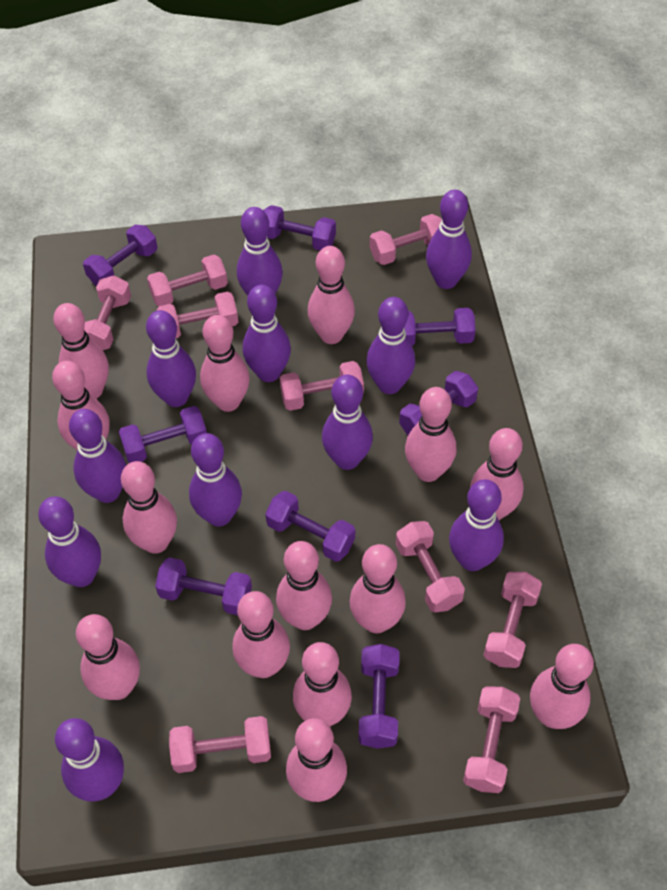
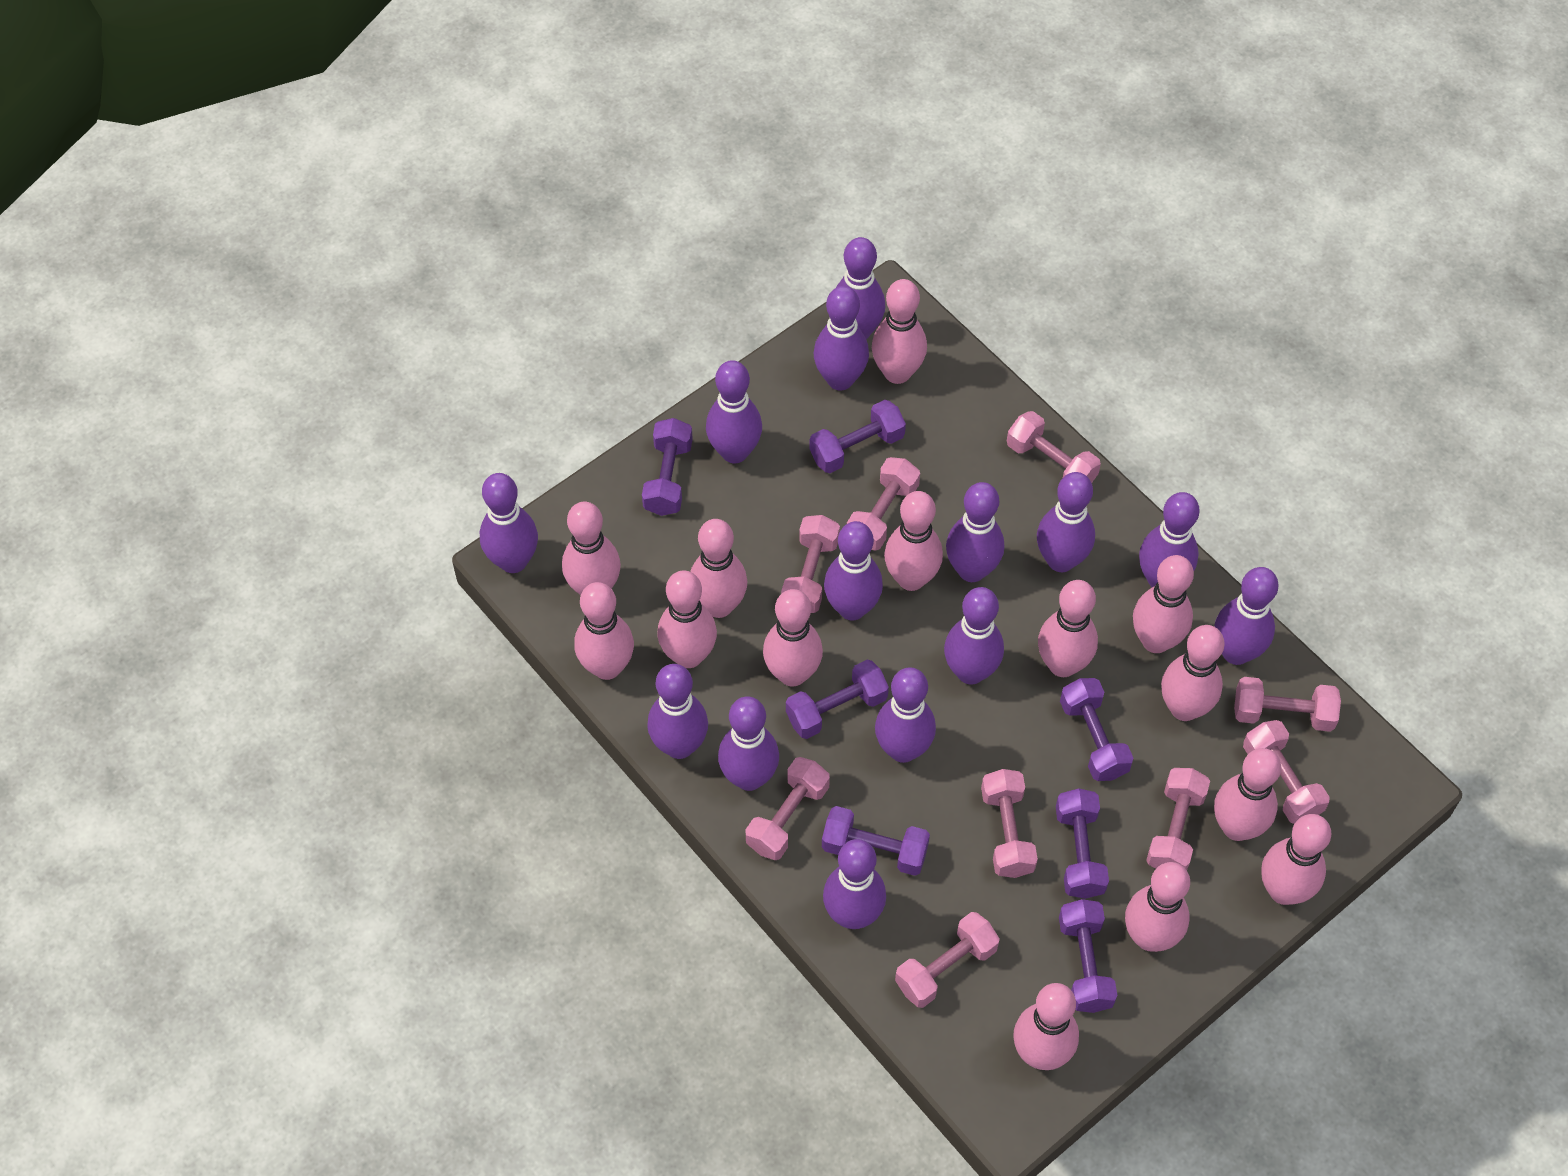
purple bowling pin: 11 -> 14
purple dumbbell: 8 -> 7

